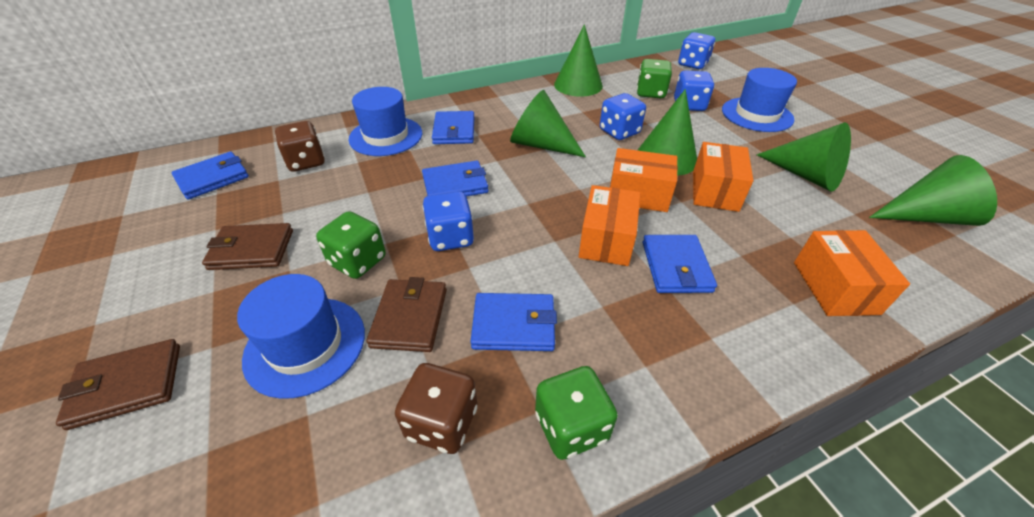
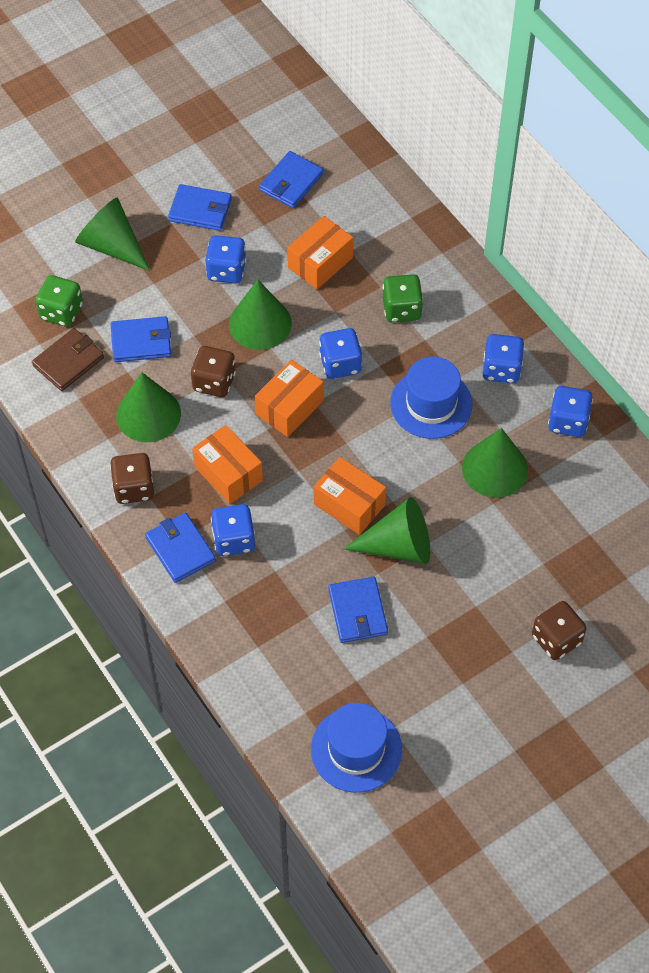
blue dice: 4 -> 5
blue hat: 3 -> 2
brown dice: 2 -> 3
brown wallet: 3 -> 1
green dice: 3 -> 2

